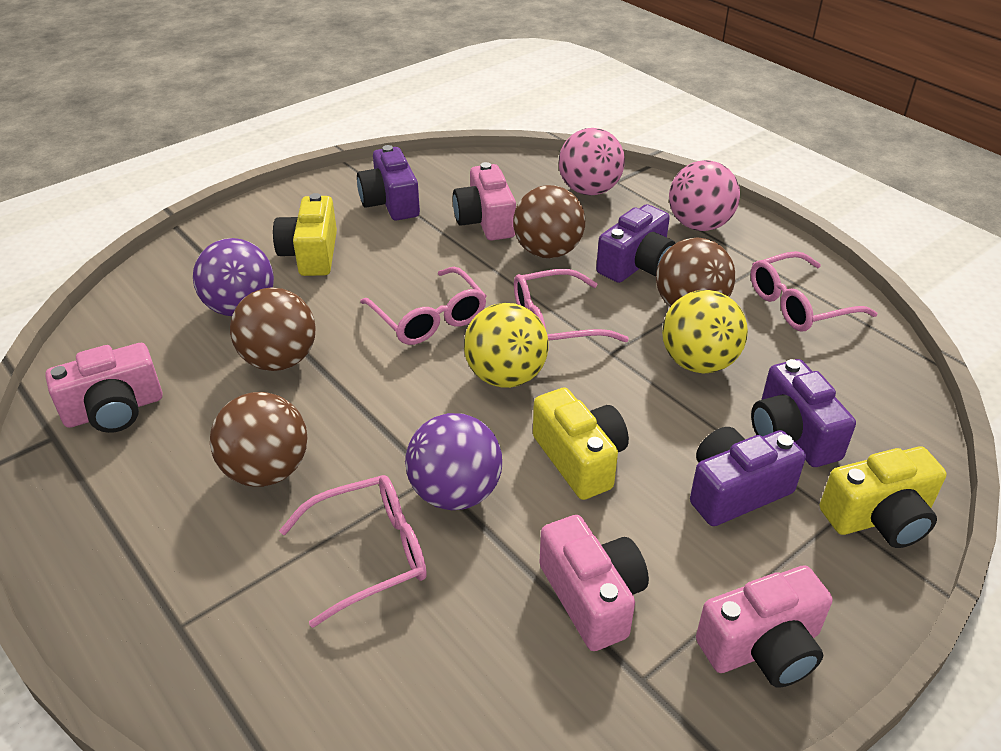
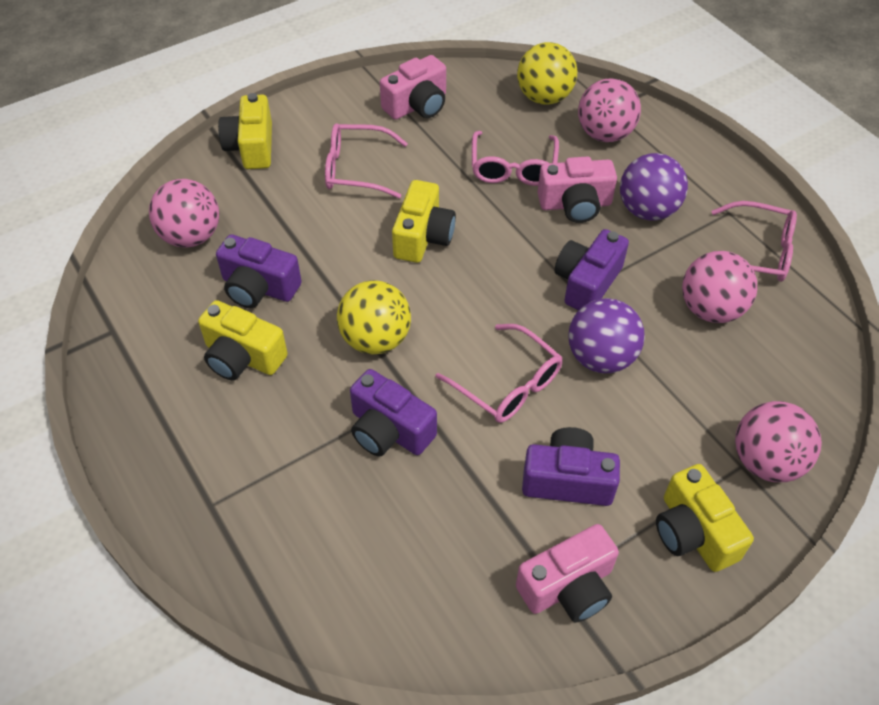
brown ball: 4 -> 0
pink ball: 2 -> 4
pink camera: 4 -> 3
yellow camera: 3 -> 4

